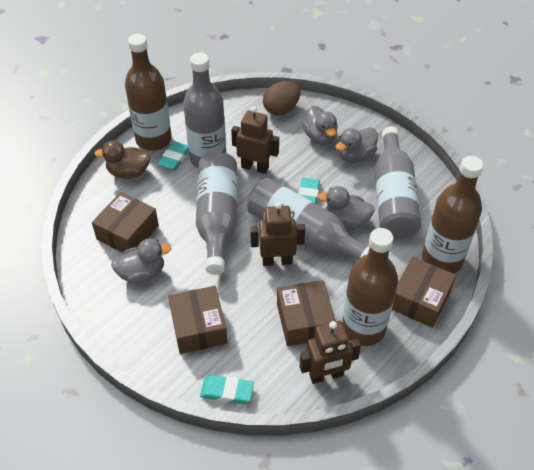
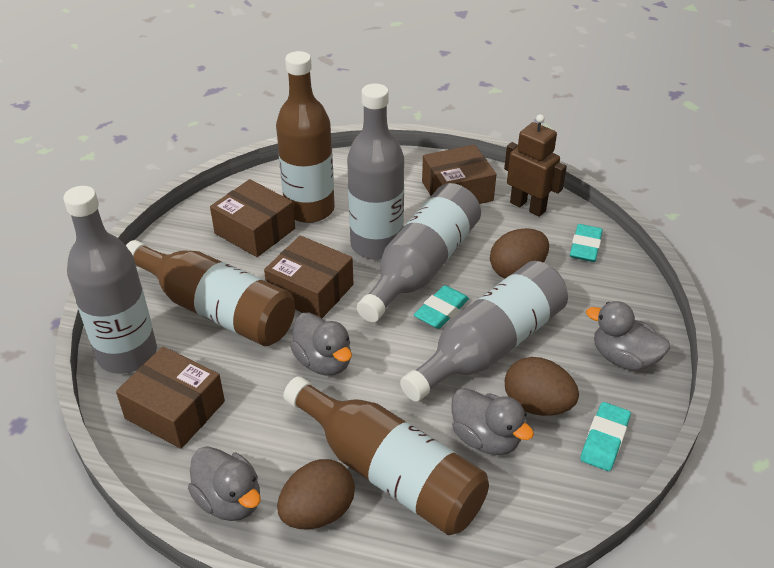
brown duck: 1 -> 0
brown egg: 1 -> 3
brown robot: 3 -> 1

